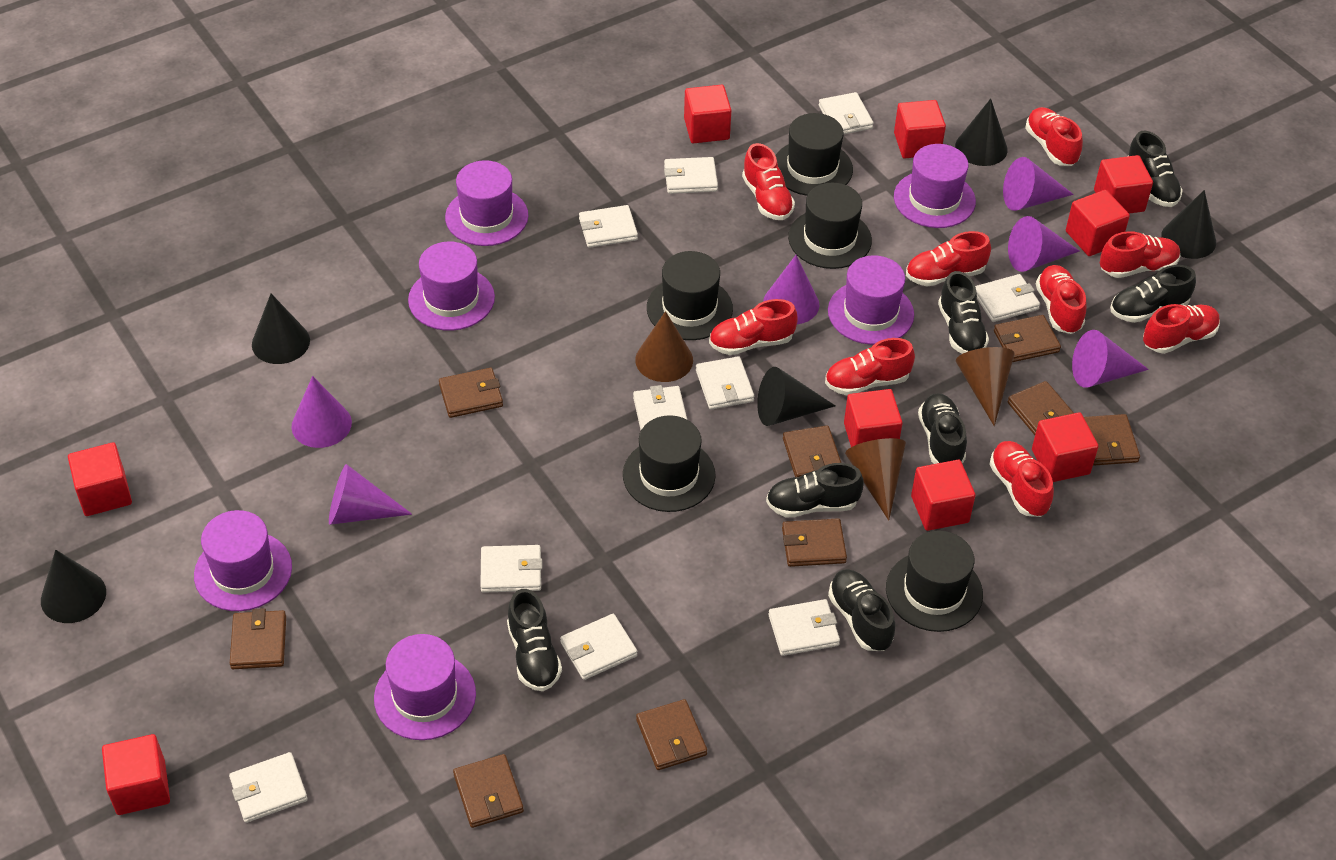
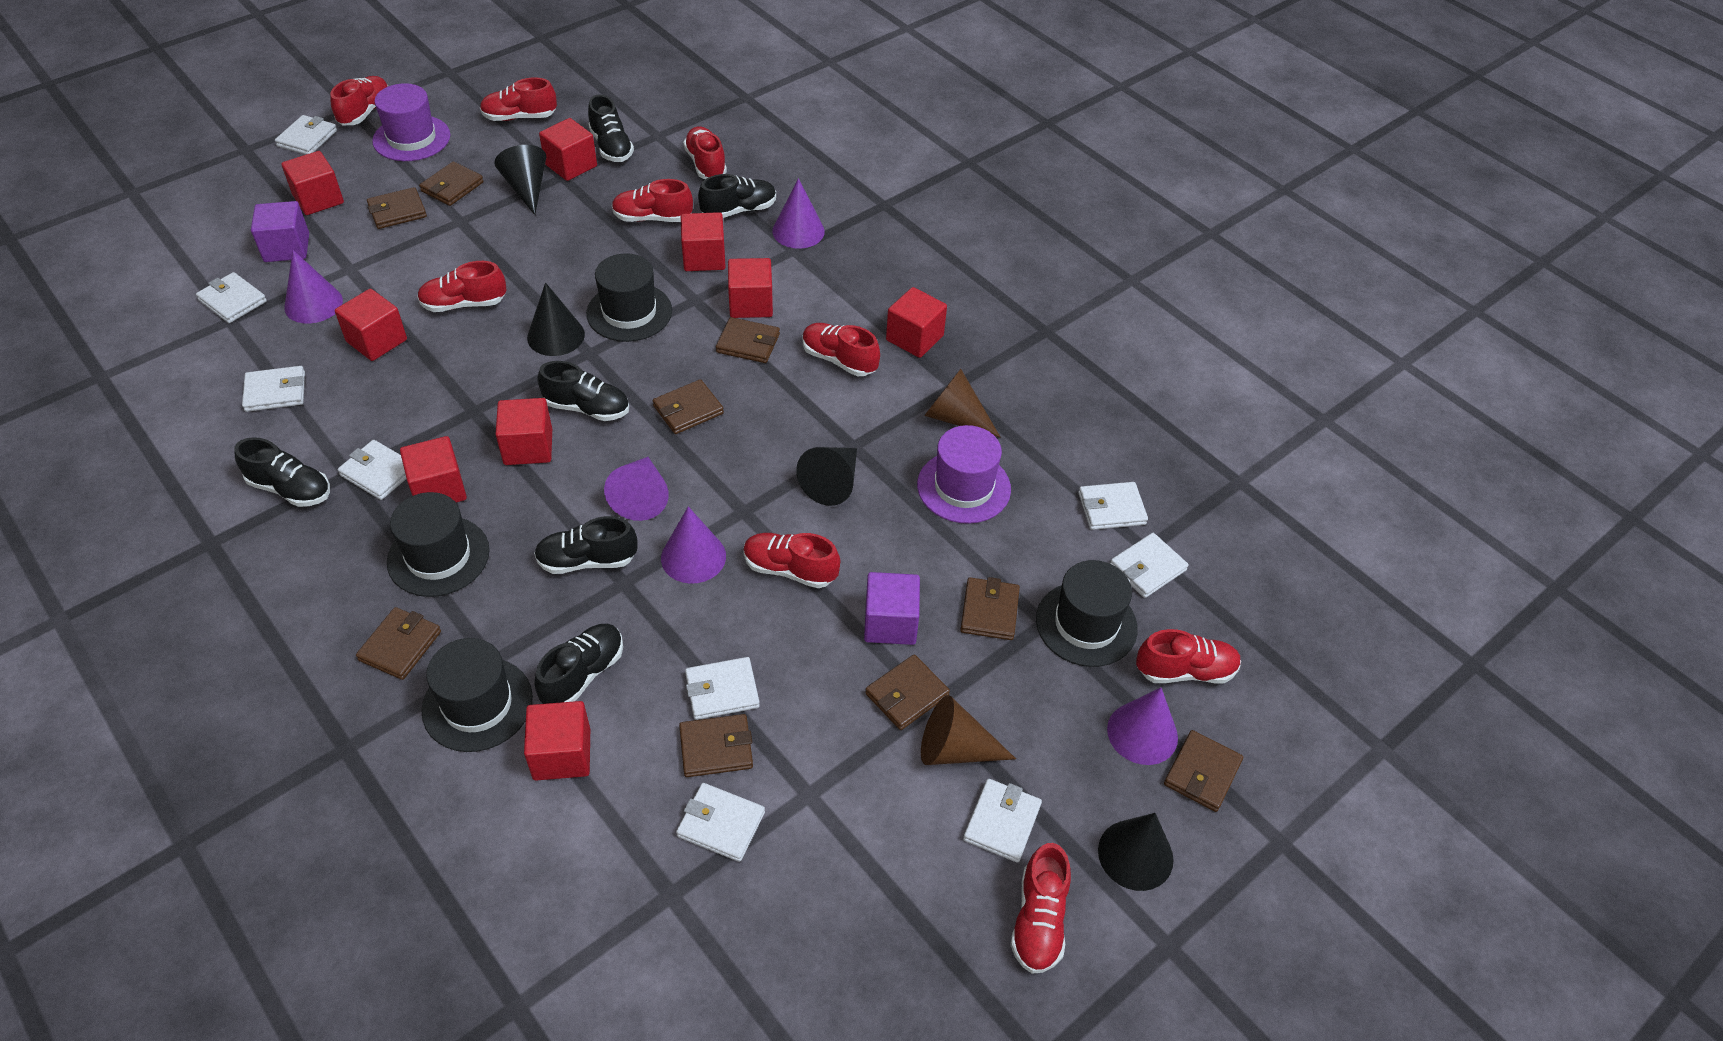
black cone: 5 -> 4
black hat: 5 -> 4
black shoe: 7 -> 6
brown cone: 3 -> 2
purple cone: 6 -> 5
purple cube: 0 -> 2
purple hat: 6 -> 2
white wallet: 10 -> 9

